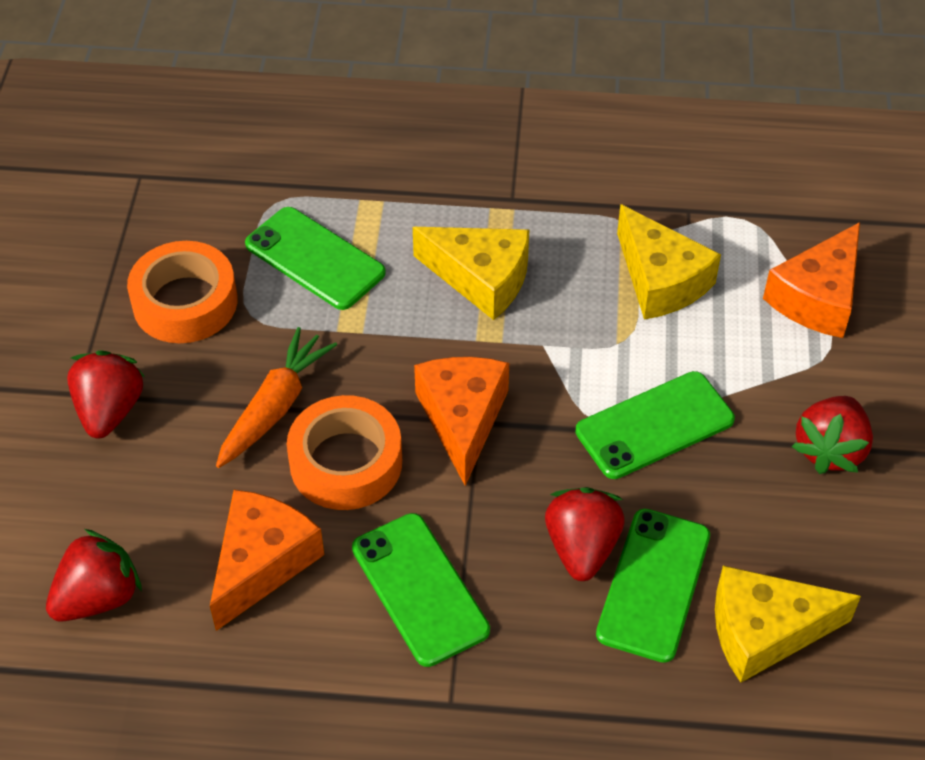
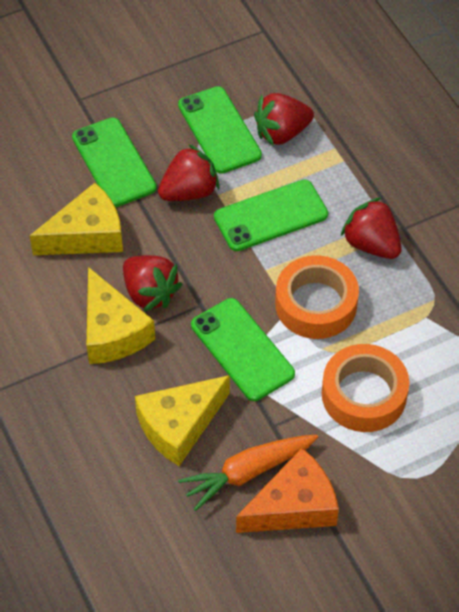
orange cheese: 3 -> 1

